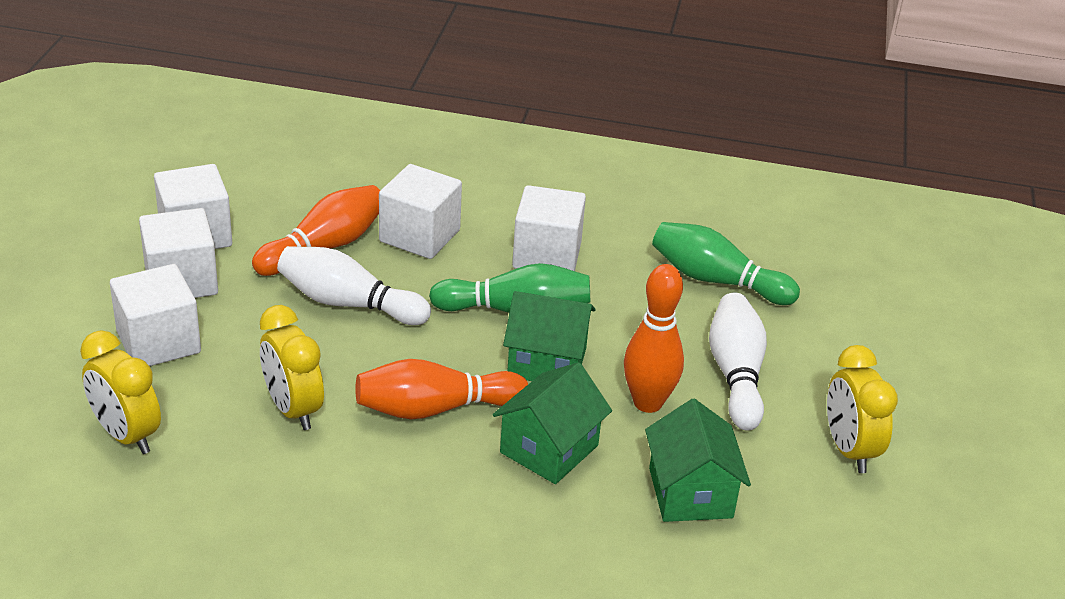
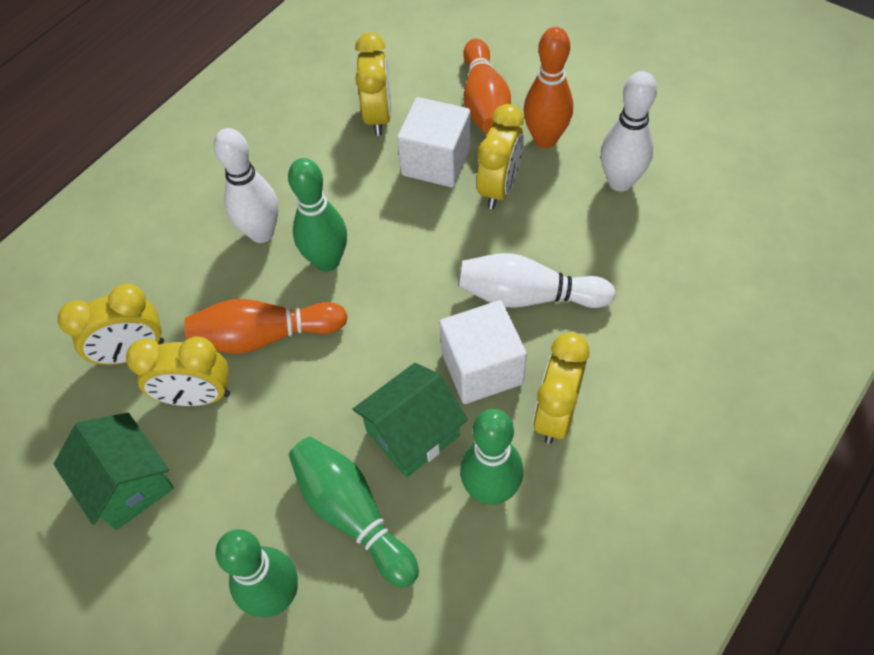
green bowling pin: 2 -> 4
green house: 3 -> 2
white bowling pin: 2 -> 3
white cube: 5 -> 2
yellow clock: 3 -> 5

